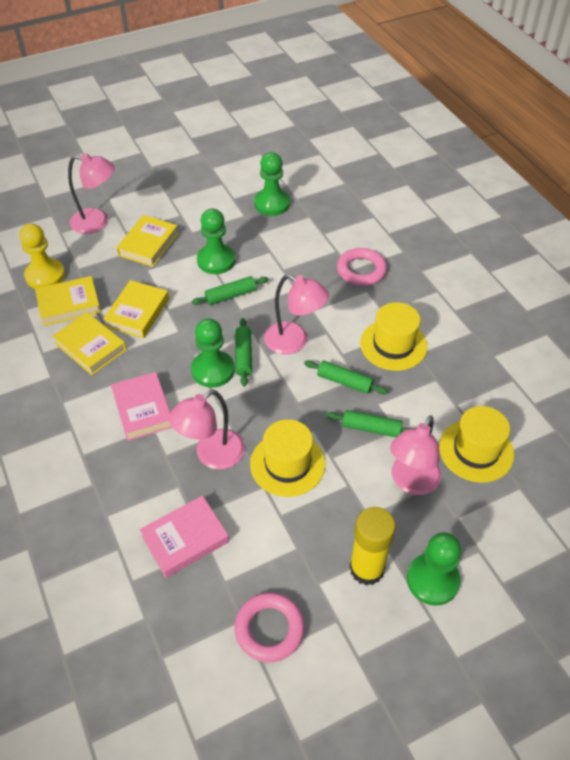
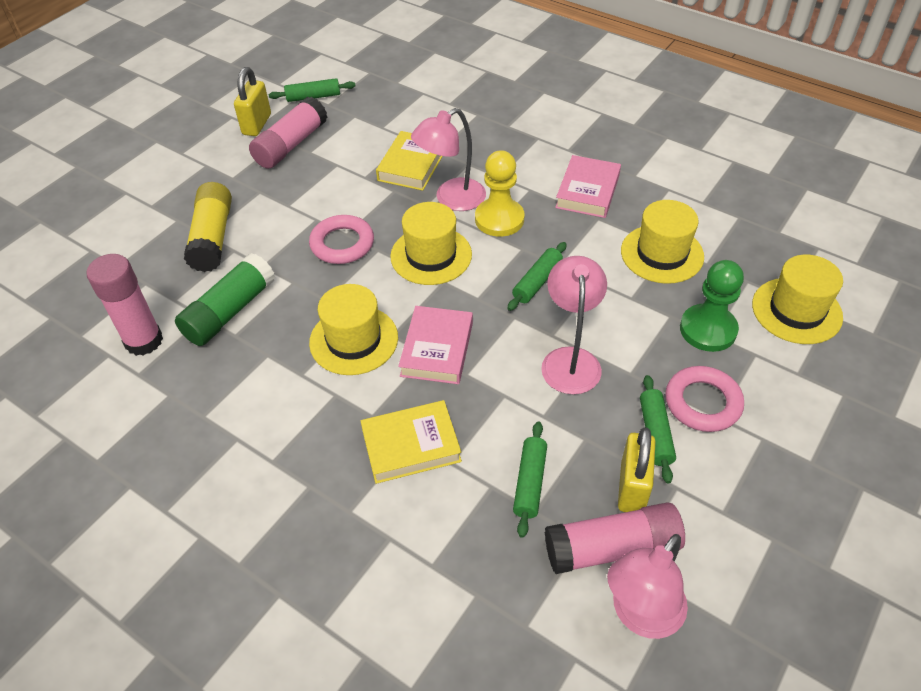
green glue stick: 0 -> 1
green pawn: 4 -> 1
pink glue stick: 0 -> 3
pink lamp: 4 -> 3
yellow book: 4 -> 2
yellow hat: 3 -> 4
yellow padlock: 0 -> 2

